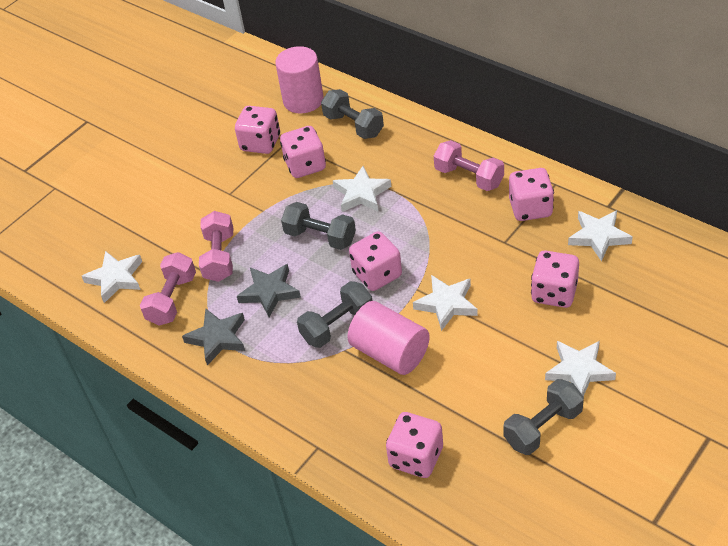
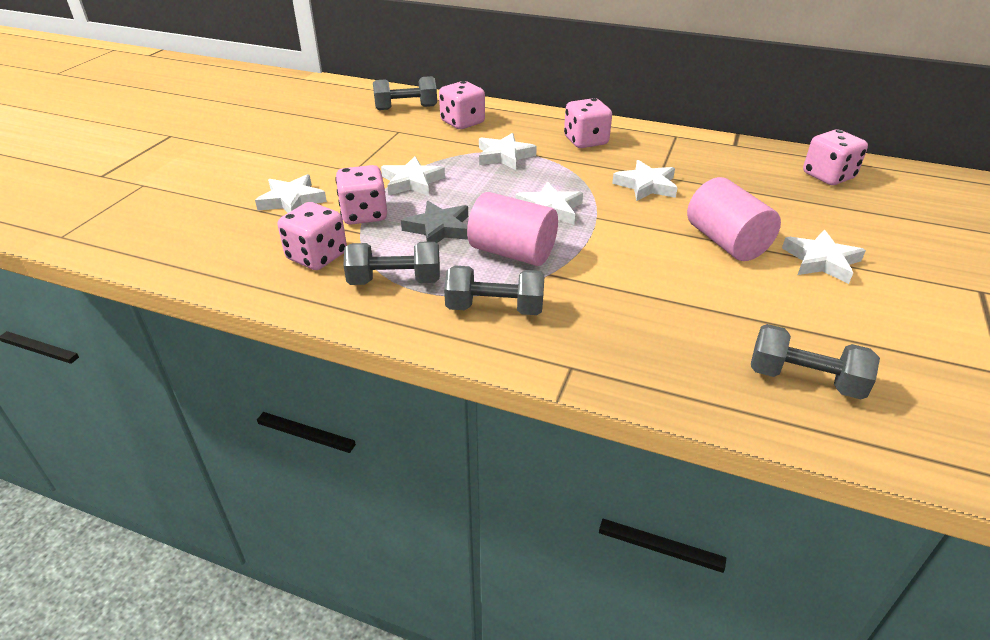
grey star: 2 -> 1
pink dice: 6 -> 5
pink dumbbell: 3 -> 0
white star: 5 -> 6

